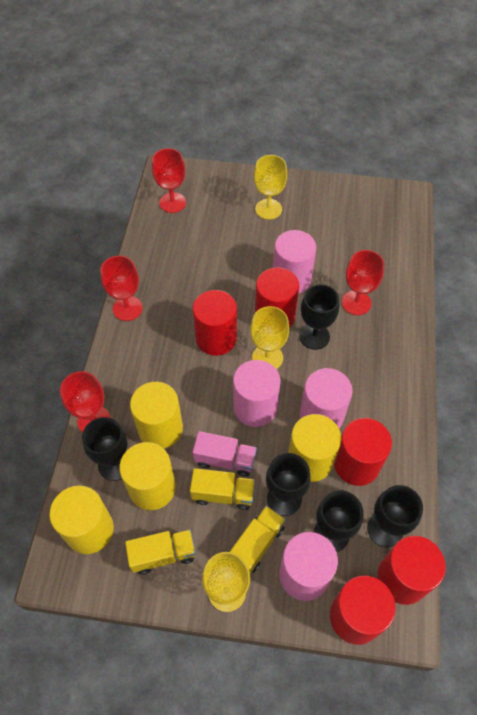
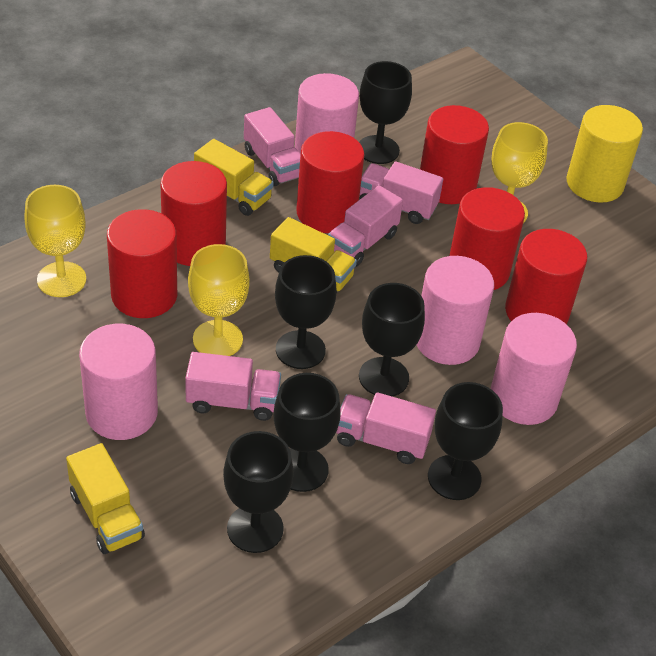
black goblet: 5 -> 6
pink truck: 1 -> 5
red cylinder: 5 -> 6
red goblet: 4 -> 0
yellow cylinder: 4 -> 1

